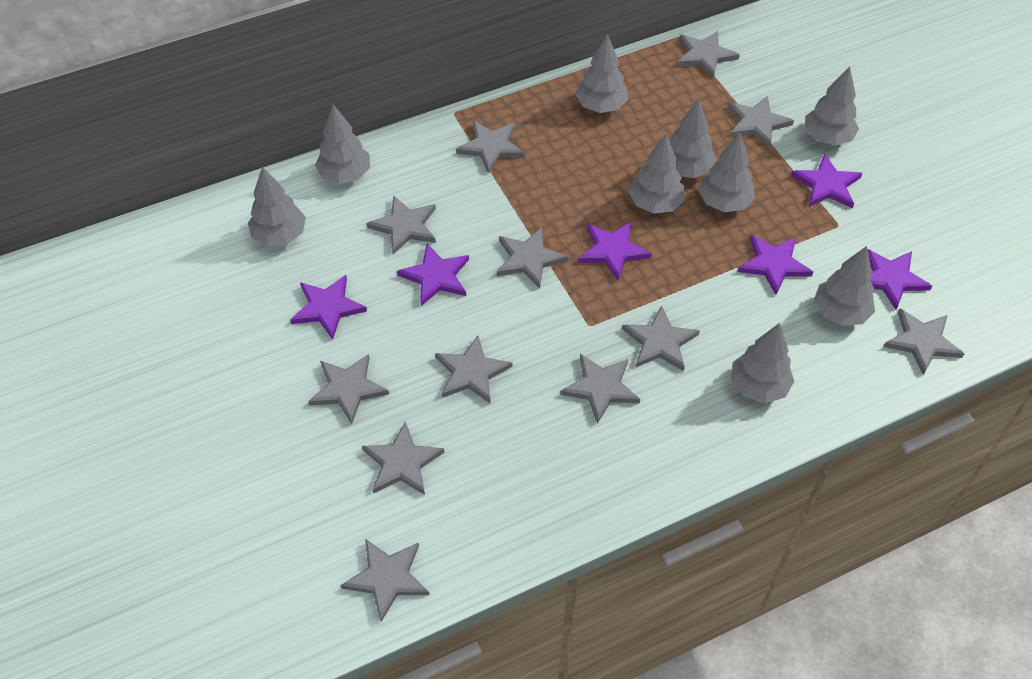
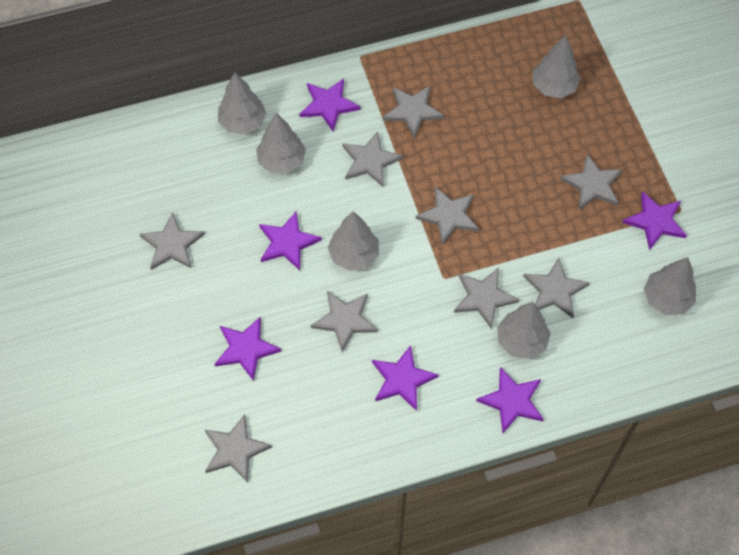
grey star: 12 -> 9
grey tree: 9 -> 6

